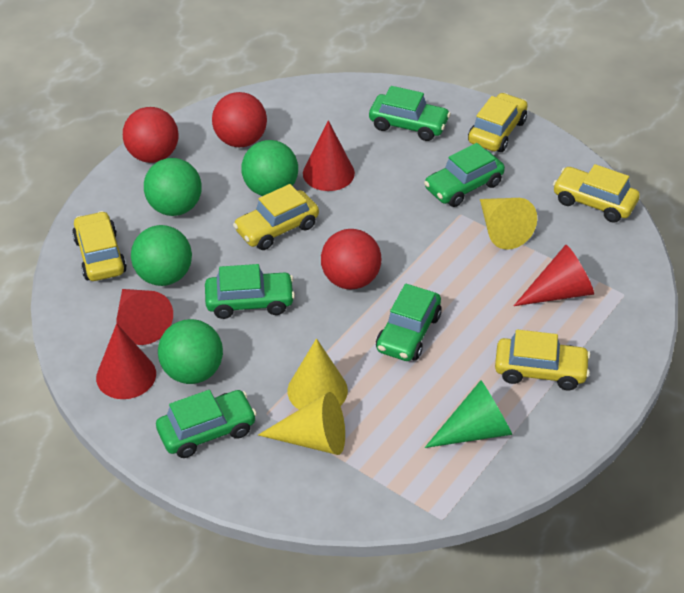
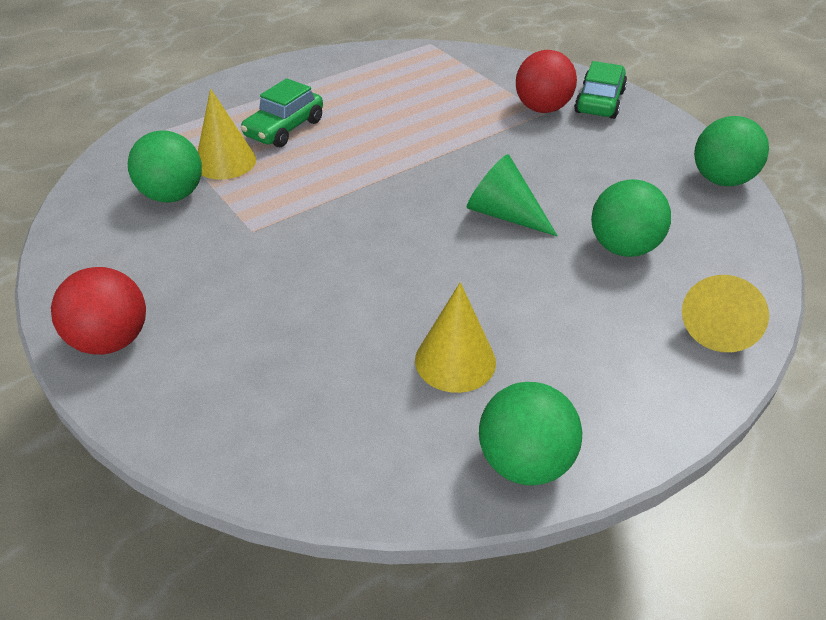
green car: 5 -> 2
red ball: 3 -> 2
red cone: 4 -> 0
yellow car: 5 -> 0

